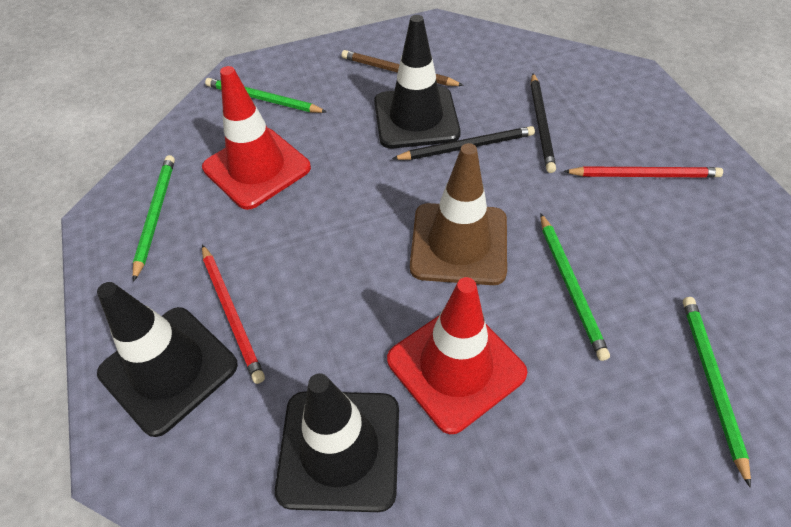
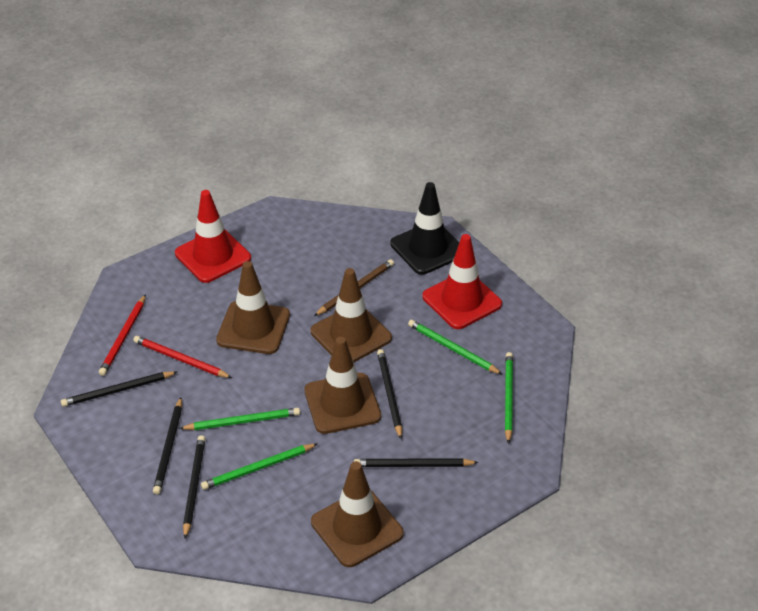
black pencil: 2 -> 5
black traffic cone: 3 -> 1
brown traffic cone: 1 -> 4

